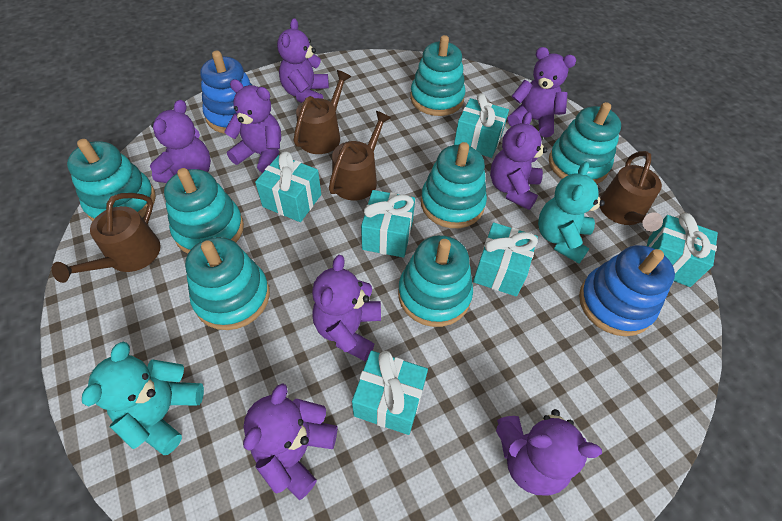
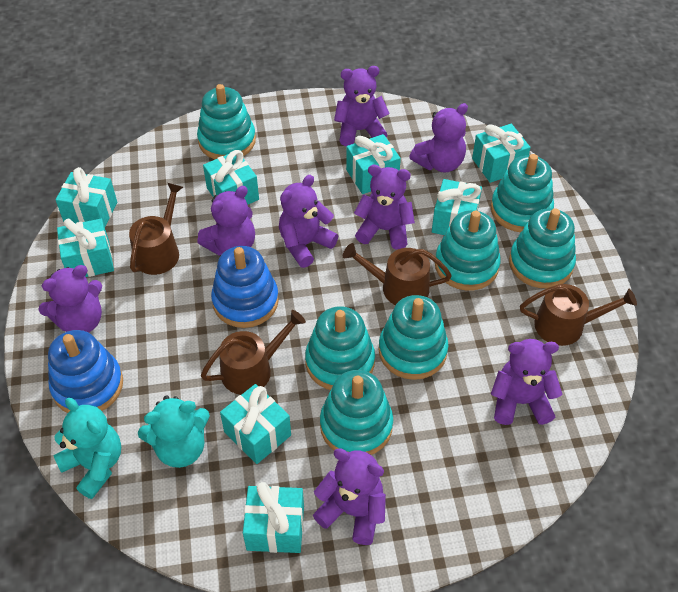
turquoise gift: 6 -> 8

